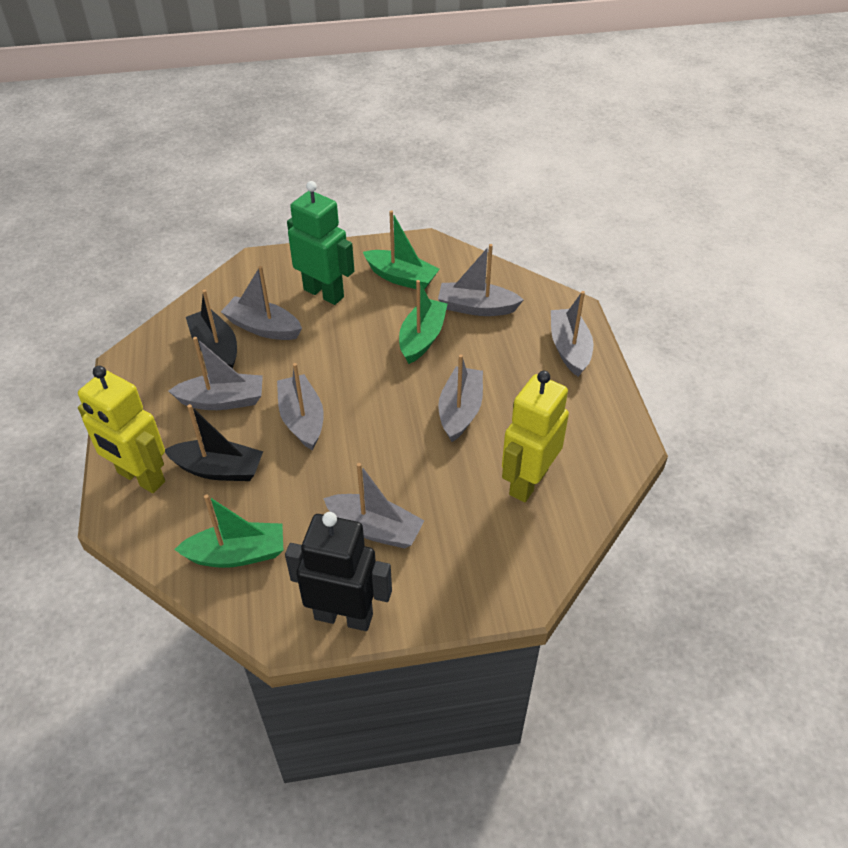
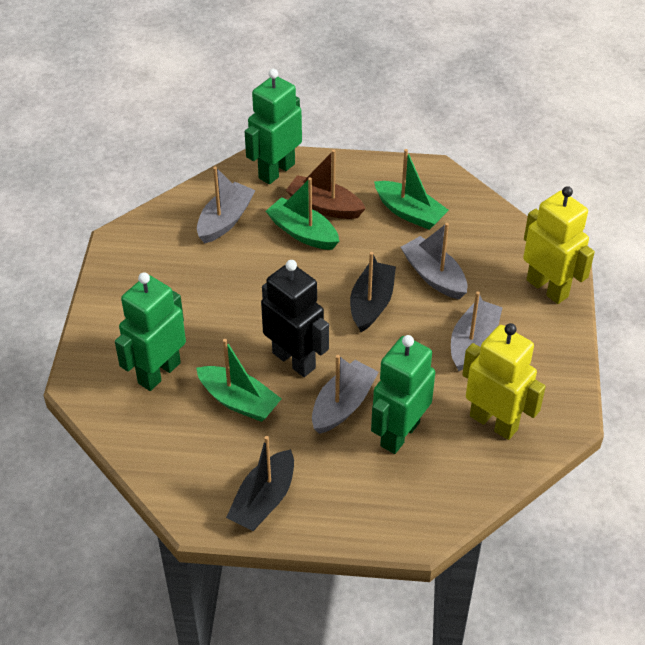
brown boat: 0 -> 1
green robot: 1 -> 3
grey boat: 7 -> 4

